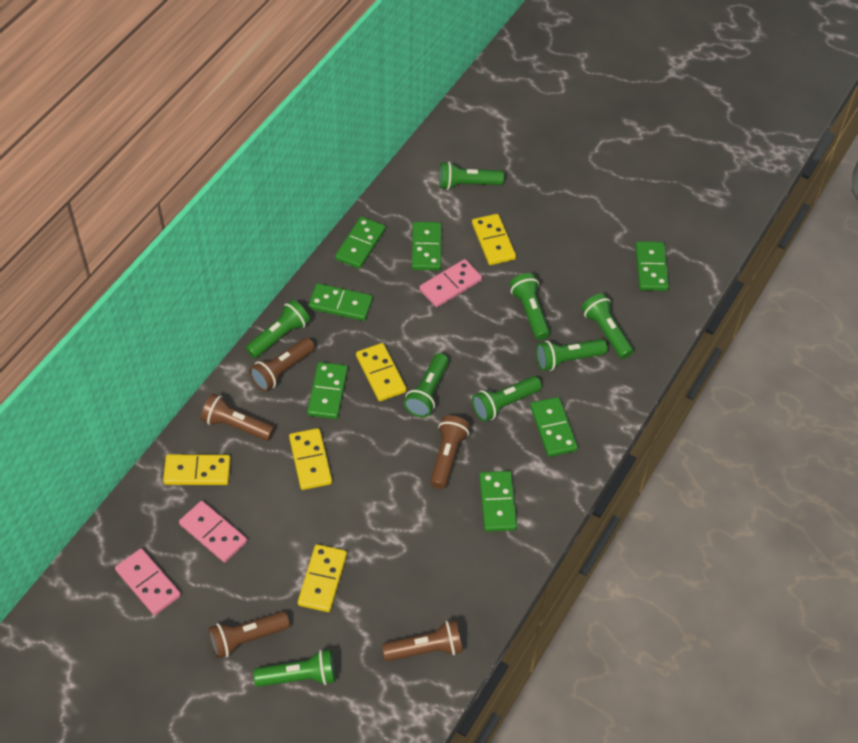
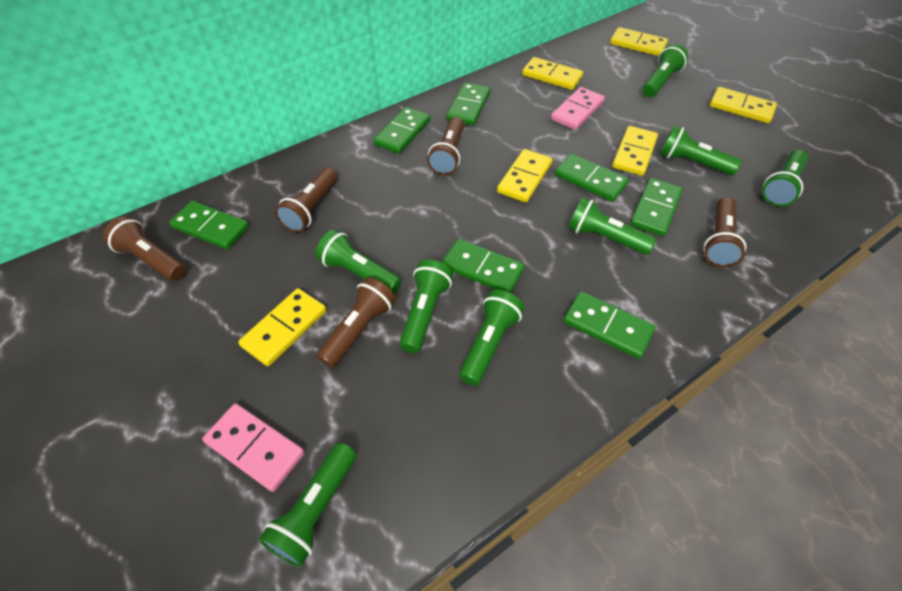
pink domino: 3 -> 2
yellow domino: 5 -> 6

